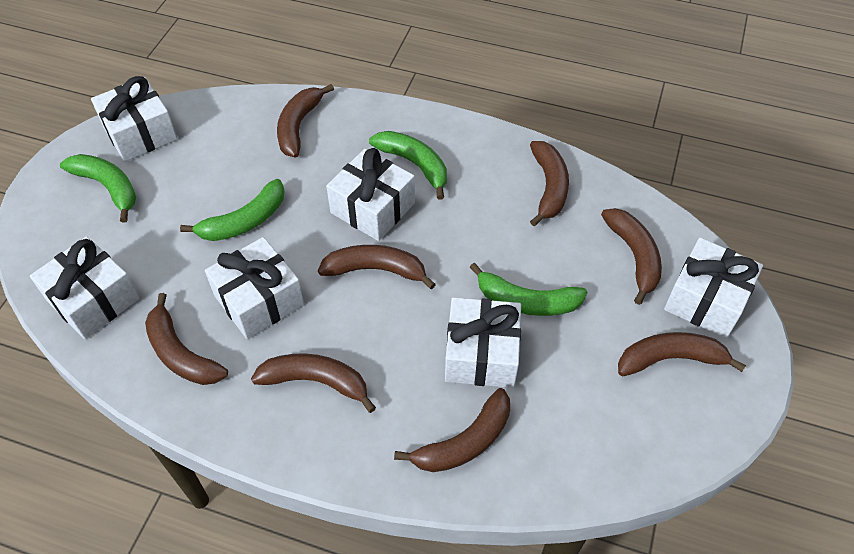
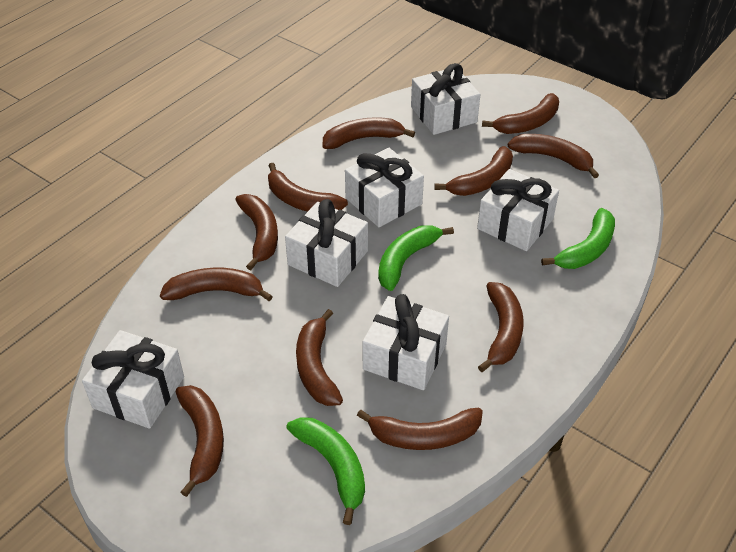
brown banana: 8 -> 11
green banana: 4 -> 3

